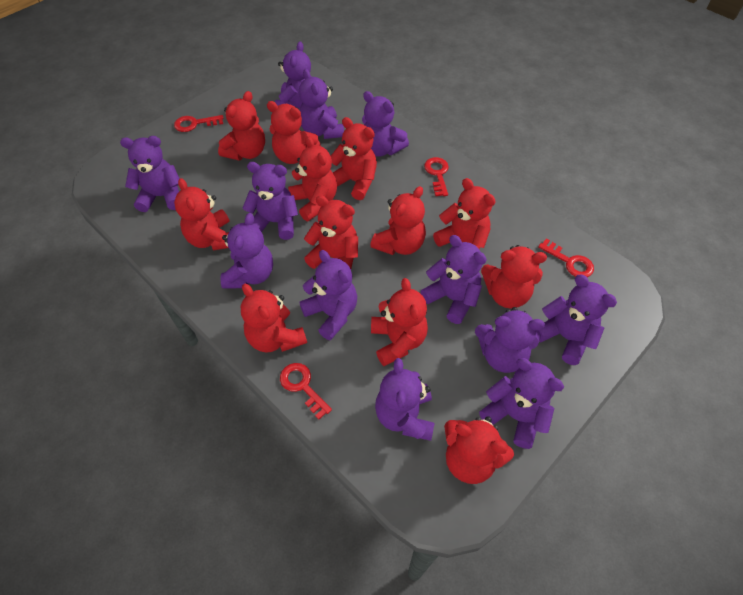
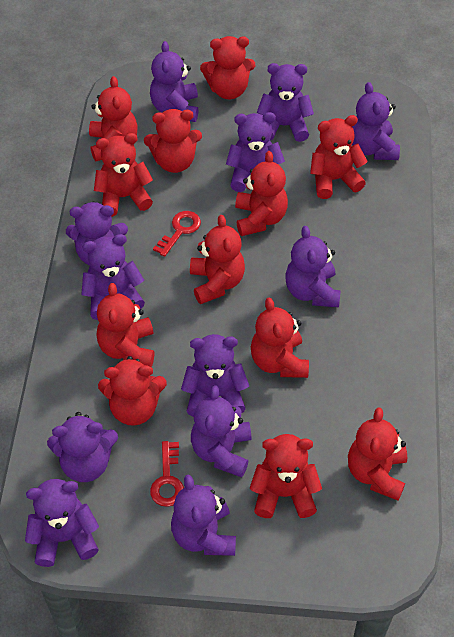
red key: 4 -> 2

